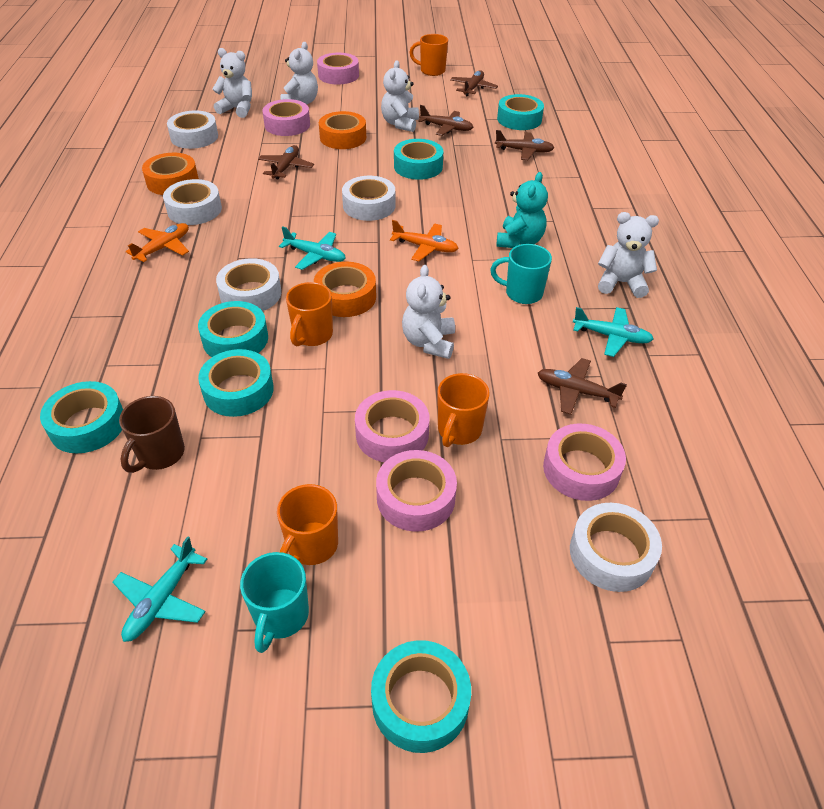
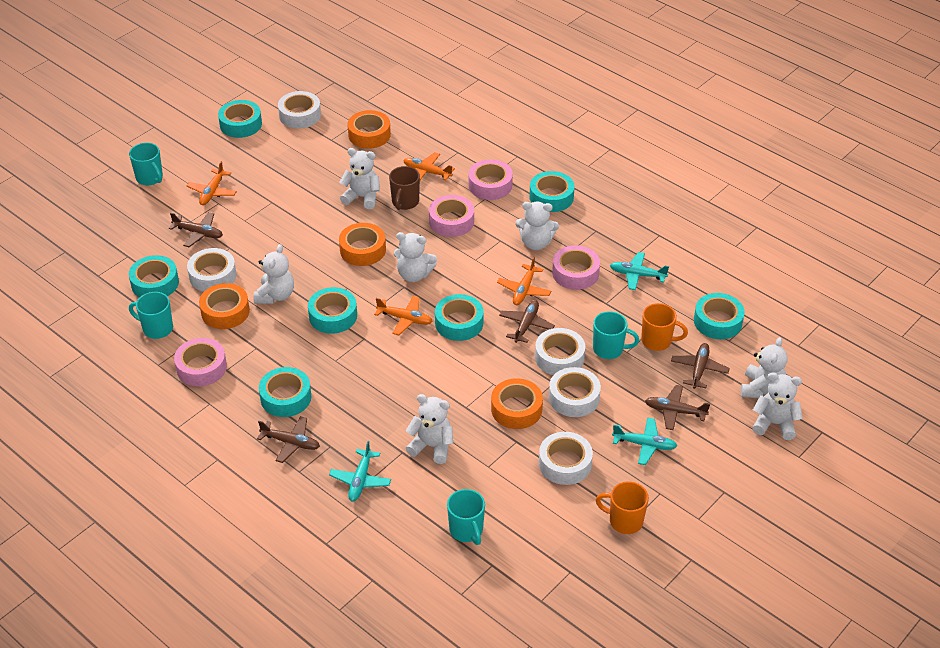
orange mug: 4 -> 2
orange plane: 2 -> 4
orange tape: 3 -> 4
pink tape: 5 -> 4
turquoise mug: 2 -> 4
turquoise tape: 6 -> 7
turquoise teddy bear: 1 -> 0
white teddy bear: 5 -> 7

